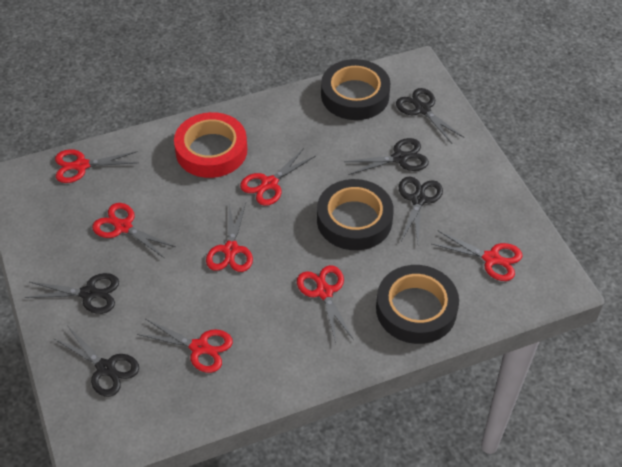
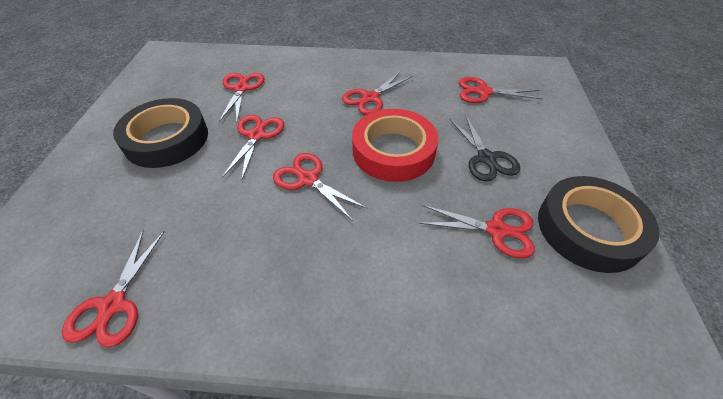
black scissors: 5 -> 1
black tape: 3 -> 2

